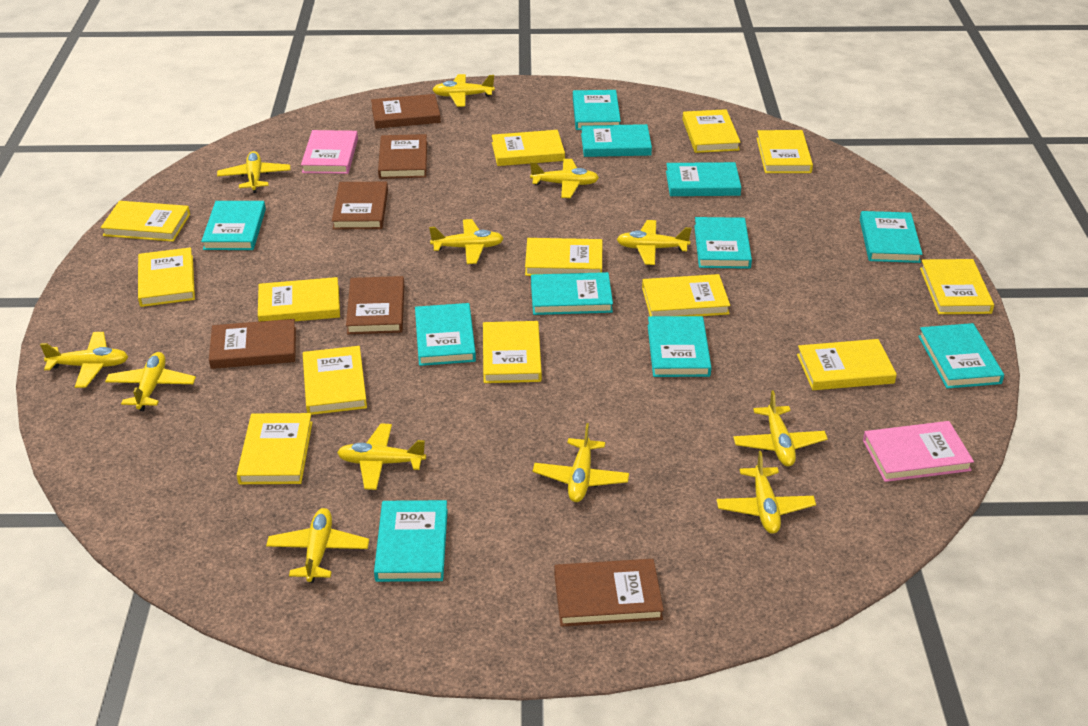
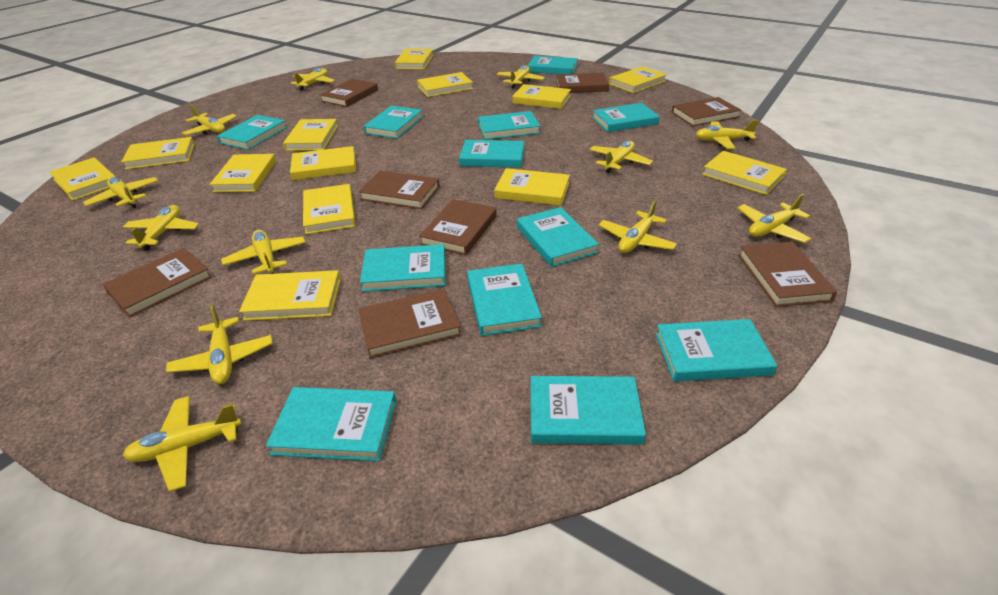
brown book: 6 -> 8
pink book: 2 -> 0
turquoise book: 11 -> 12

